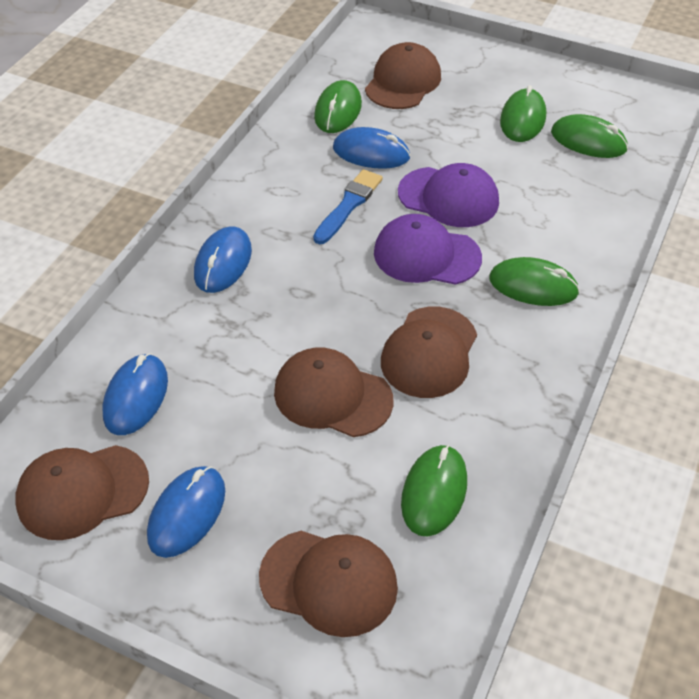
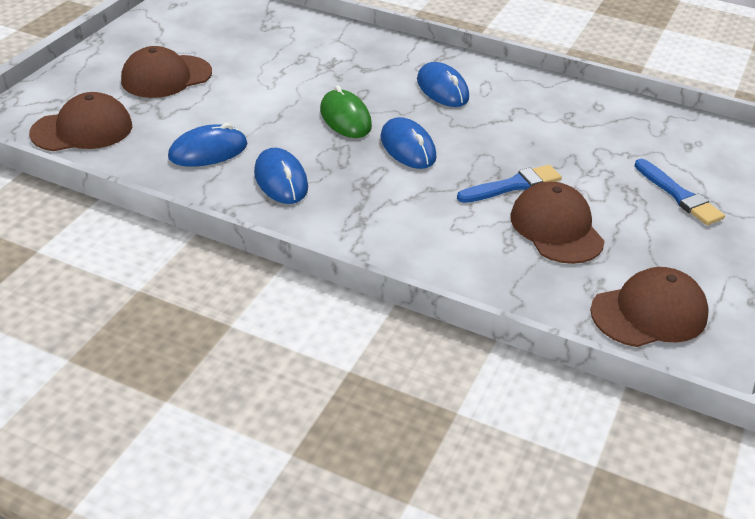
blue brush: 1 -> 2
brown cap: 5 -> 4
green mouse: 5 -> 1
purple cap: 2 -> 0

